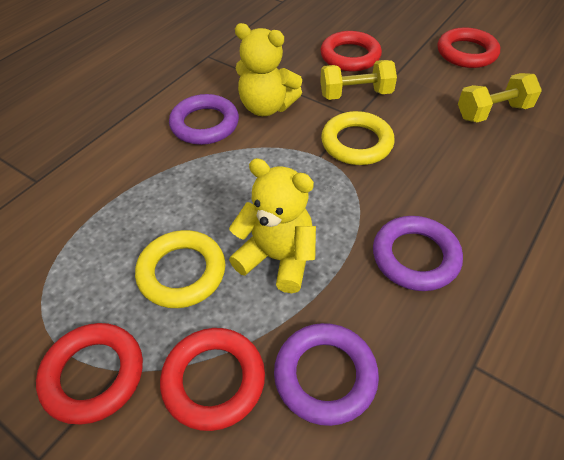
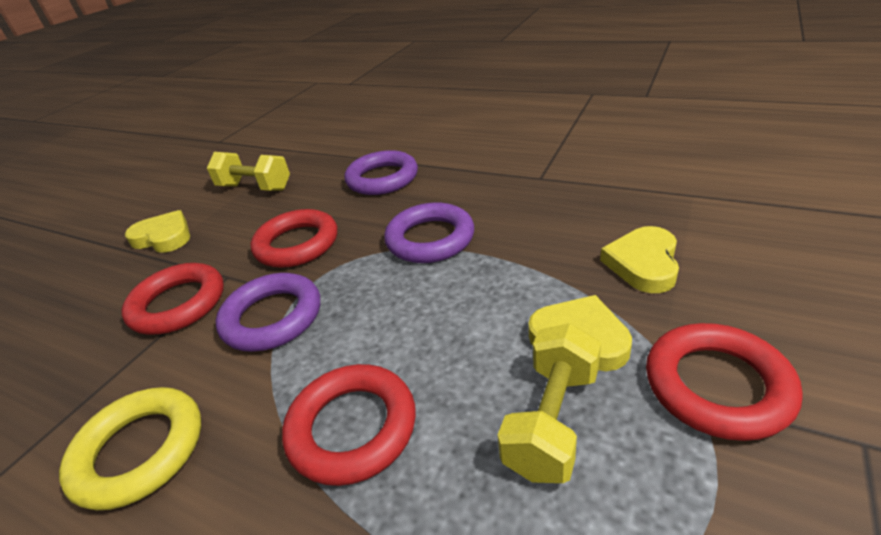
yellow heart: 0 -> 3
yellow ring: 2 -> 1
yellow teddy bear: 2 -> 0

